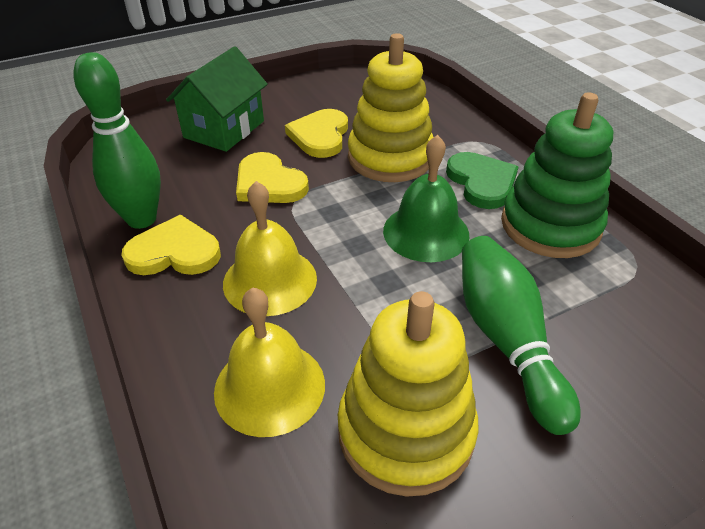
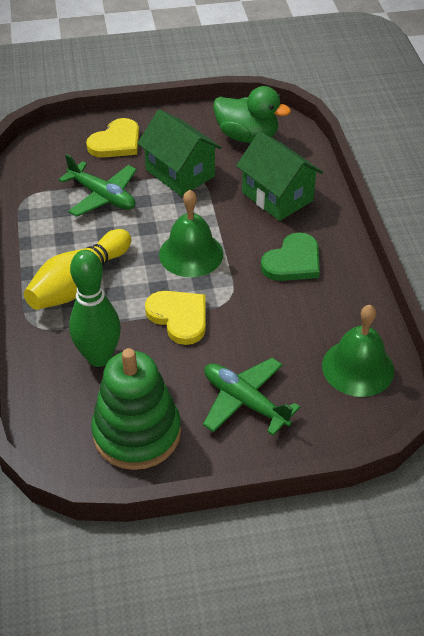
green bell: 1 -> 2
green bowling pin: 2 -> 1
green duck: 0 -> 1
green house: 1 -> 2
green plane: 0 -> 2
yellow bell: 2 -> 0
yellow bowling pin: 0 -> 1
yellow heart: 3 -> 2
yellow stacking toy: 2 -> 0

